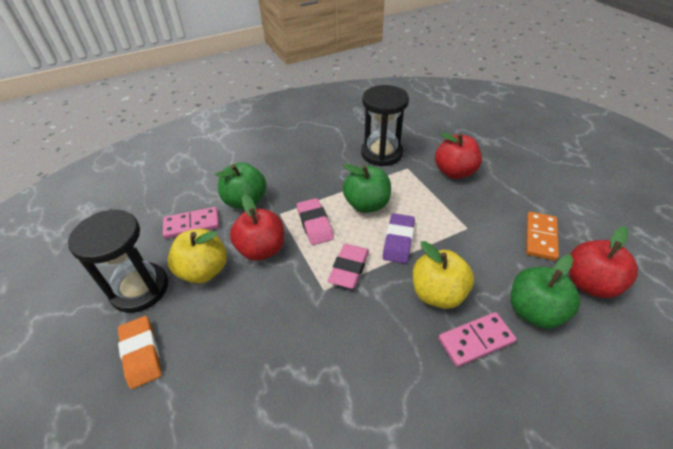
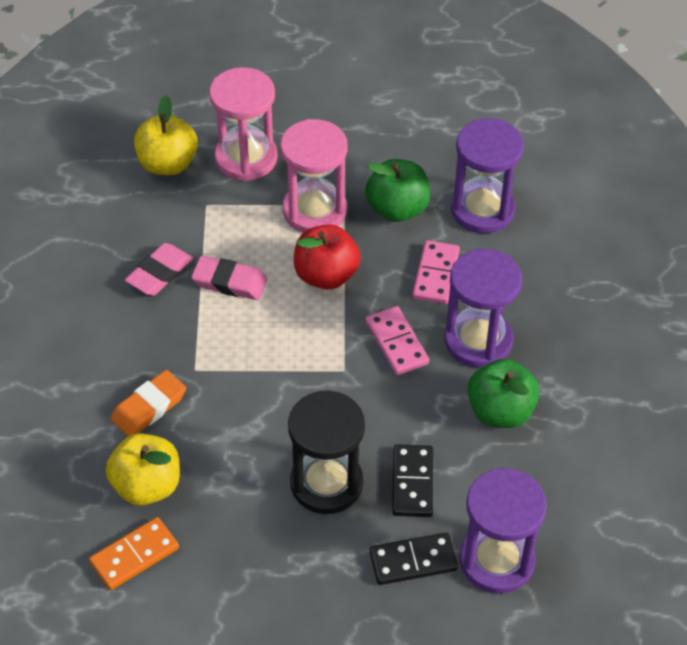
black domino: 0 -> 2
black hourglass: 2 -> 1
green apple: 3 -> 2
pink hourglass: 0 -> 2
purple eraser: 1 -> 0
purple hourglass: 0 -> 3
red apple: 3 -> 1

